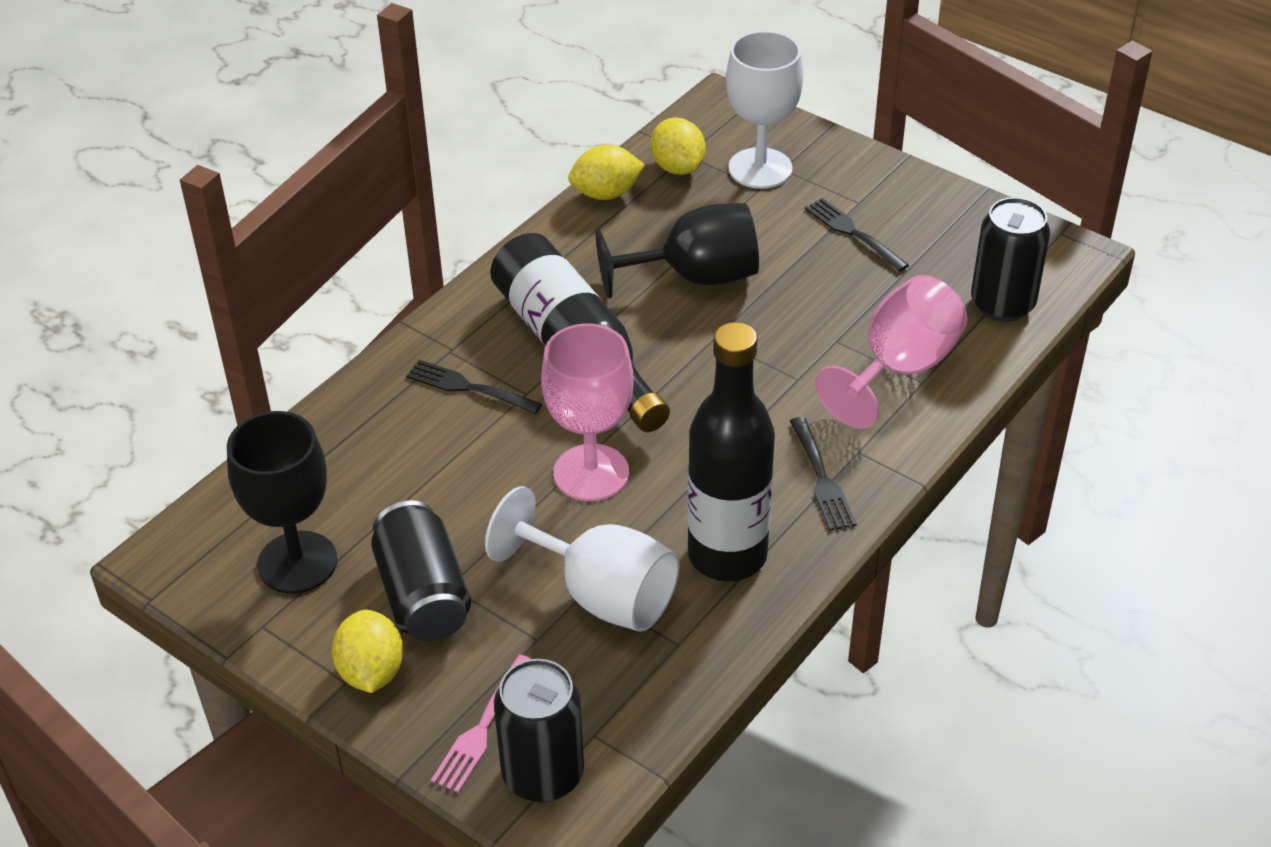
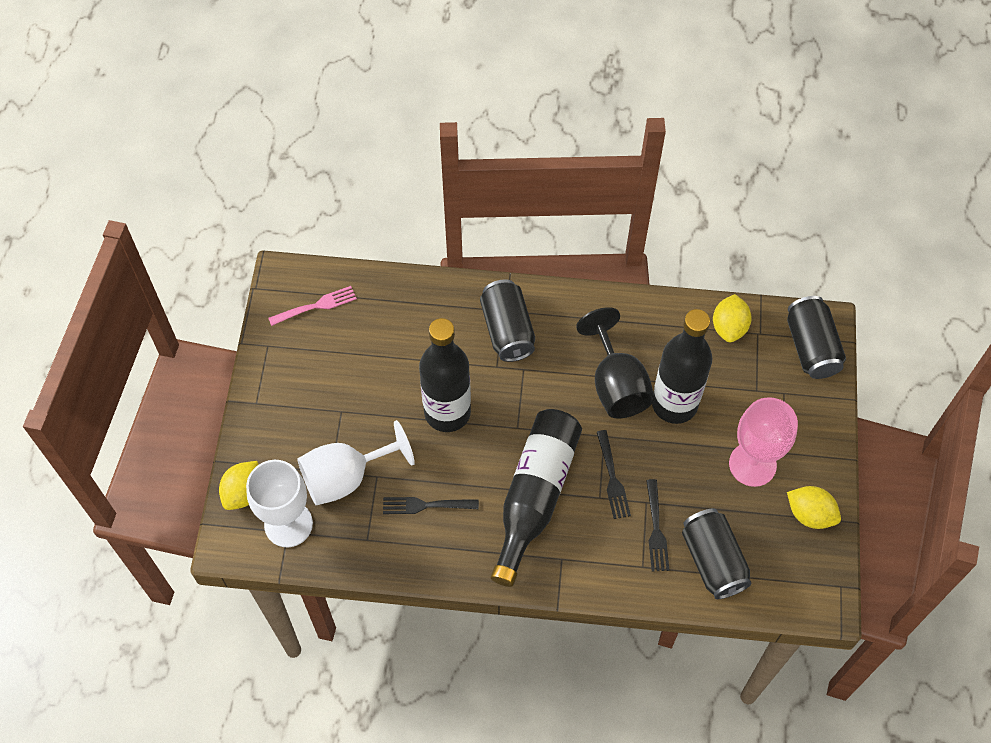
black bottle: 2 -> 3
black goblet: 2 -> 1
pink goblet: 2 -> 1

